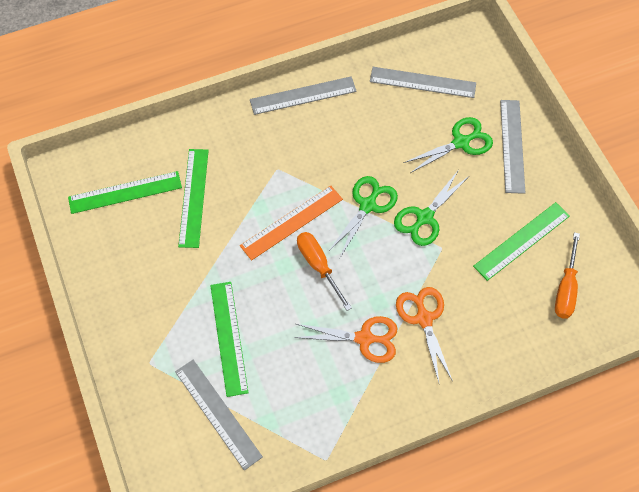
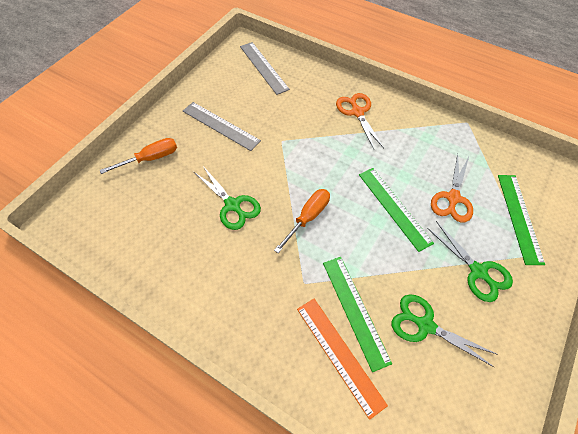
green ruler: 4 -> 3
grey ruler: 4 -> 2

